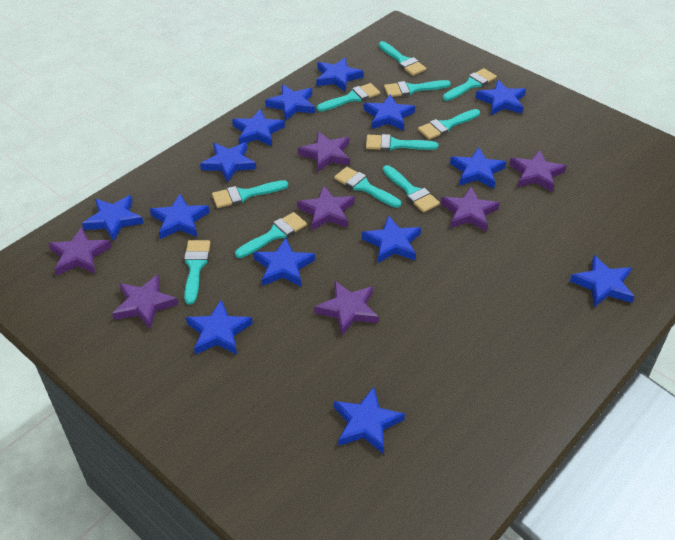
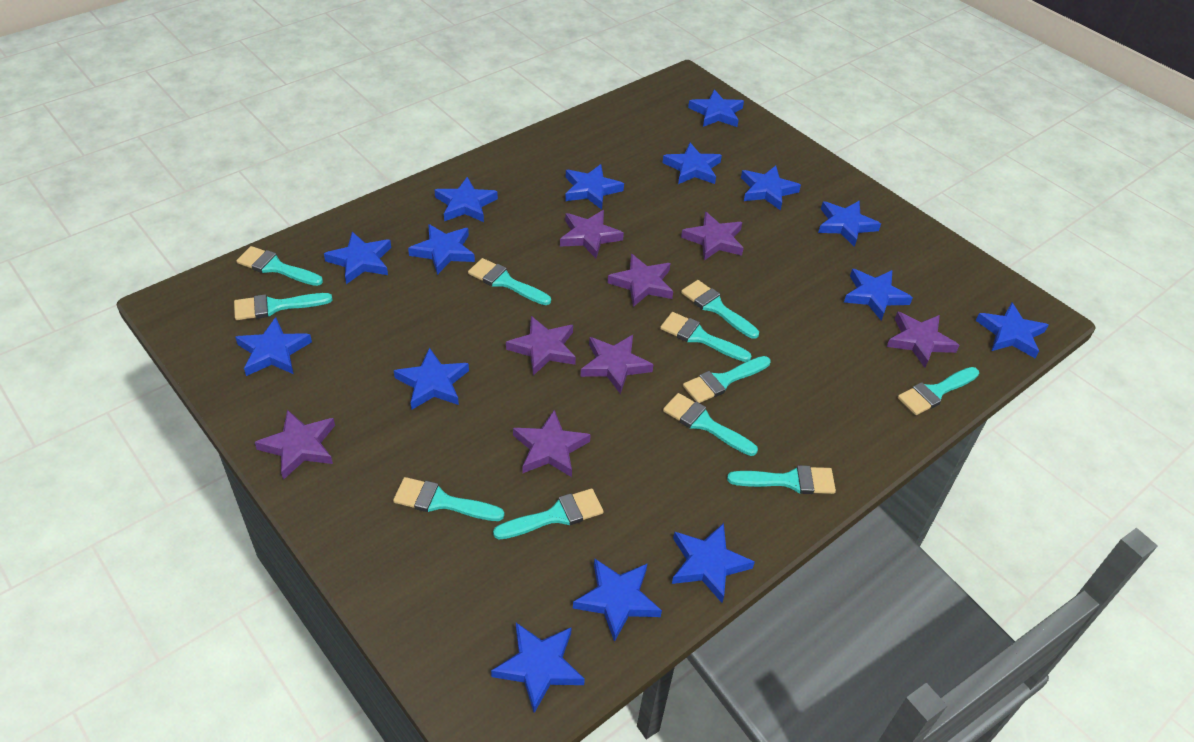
blue star: 14 -> 15
purple star: 7 -> 8

